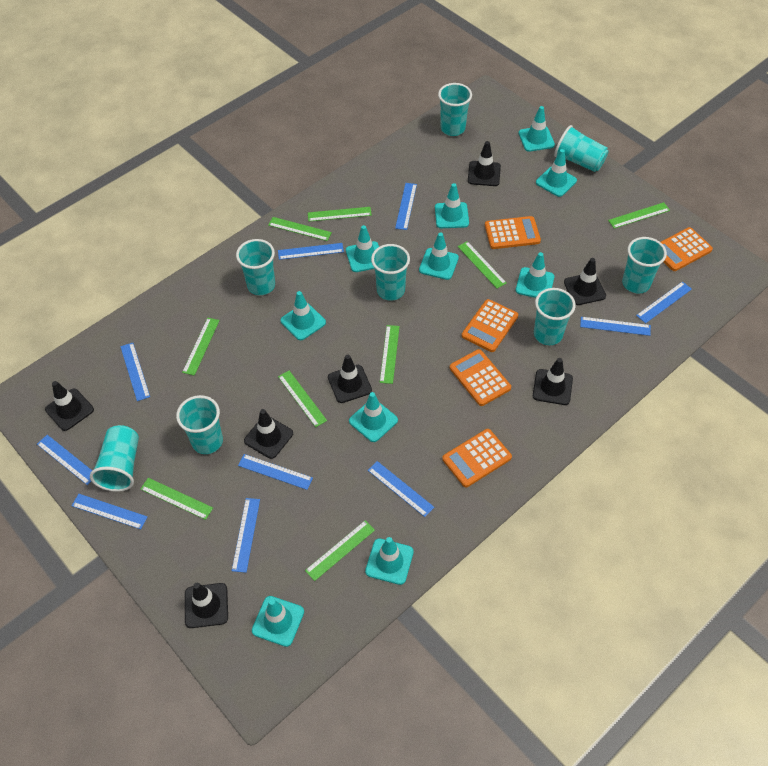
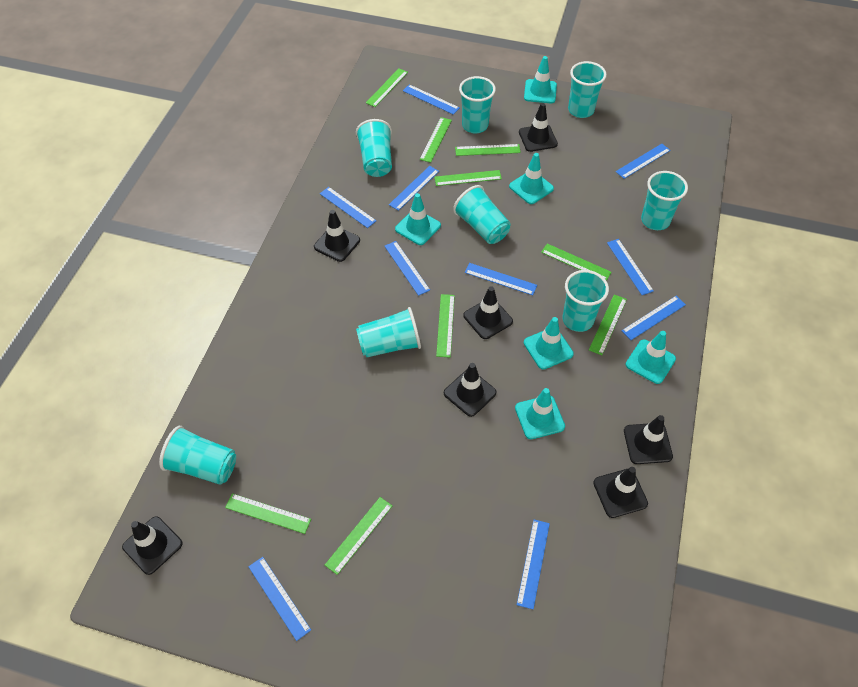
orange calculator: 5 -> 0
turquoise traffic cone: 10 -> 6

